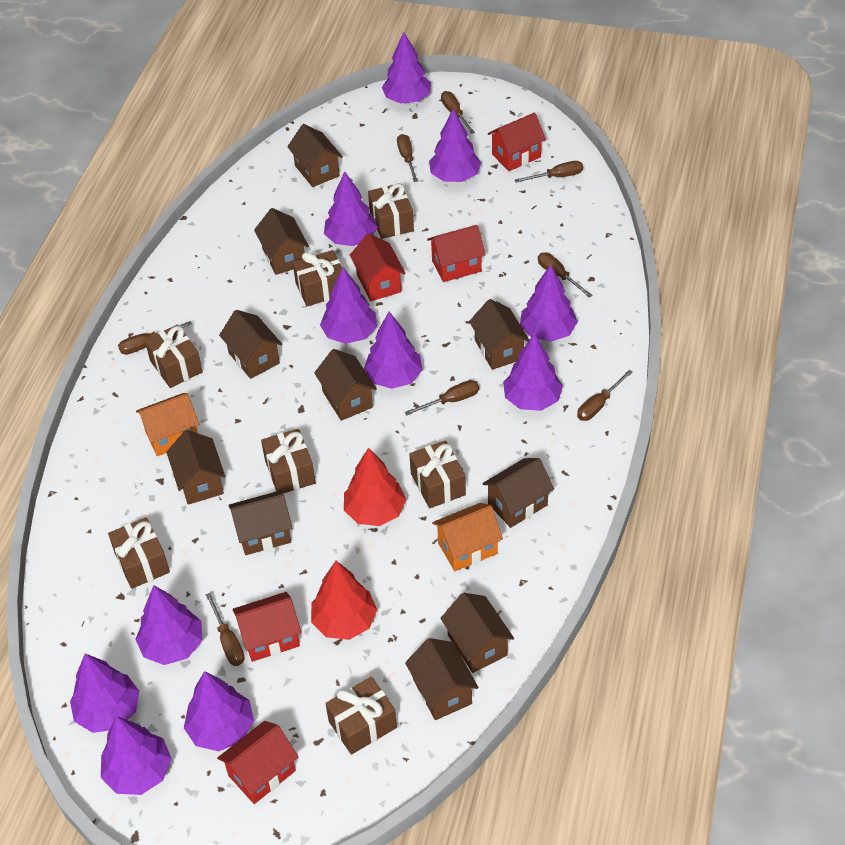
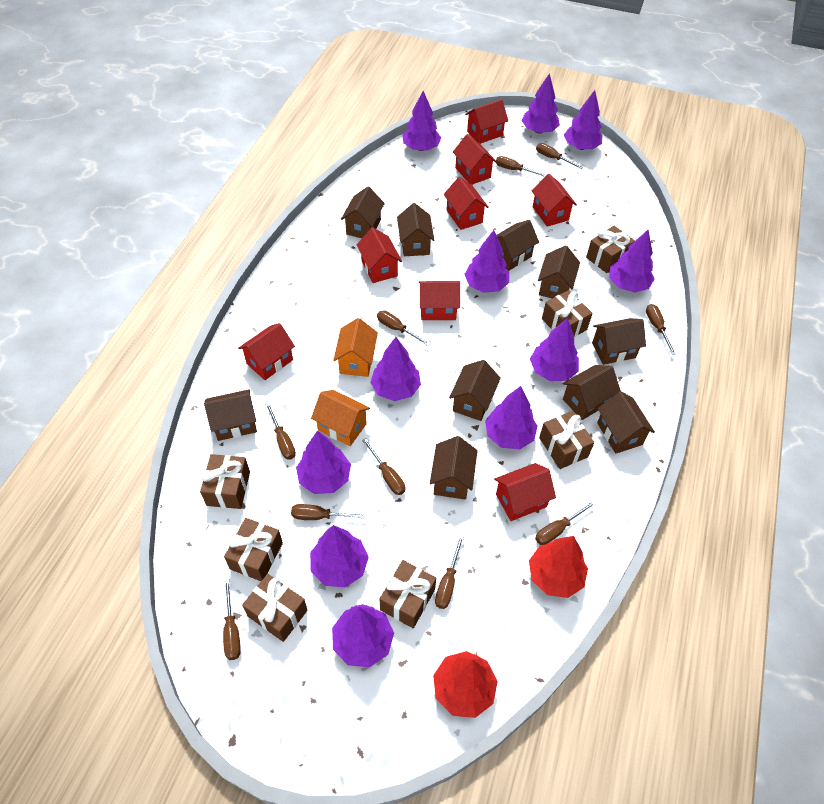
brown screwdriver: 8 -> 10
red house: 5 -> 8

